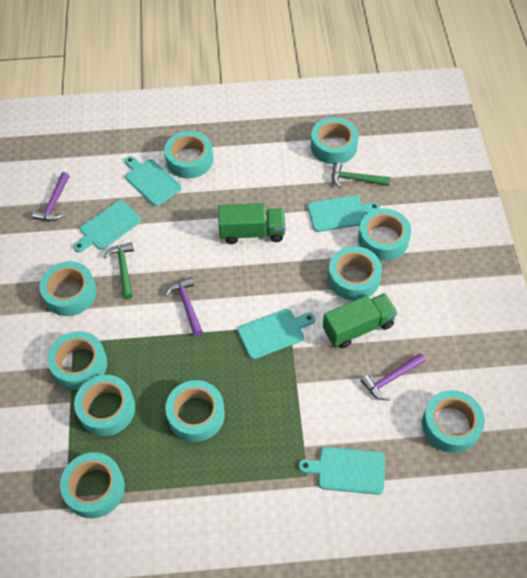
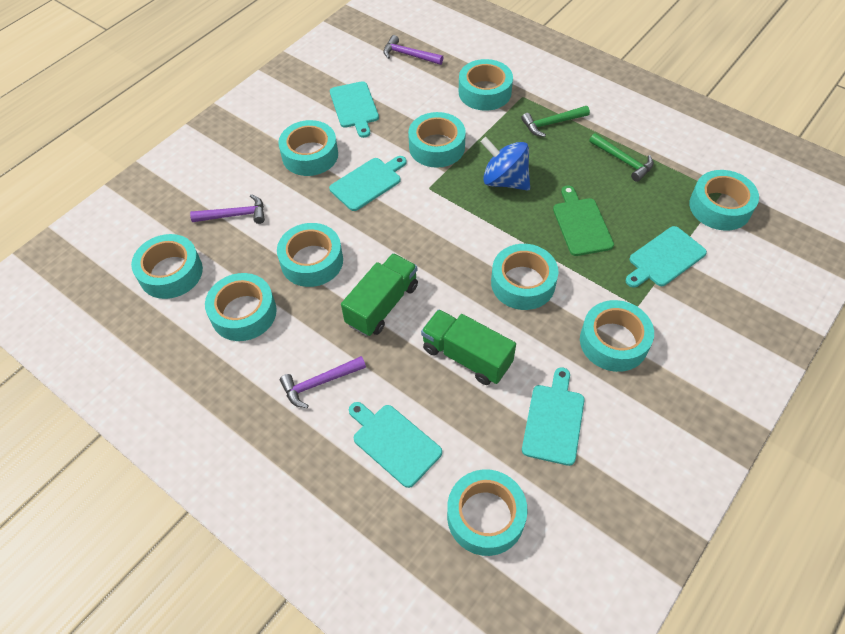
blue spinning top: 0 -> 1
green cutting board: 0 -> 1

